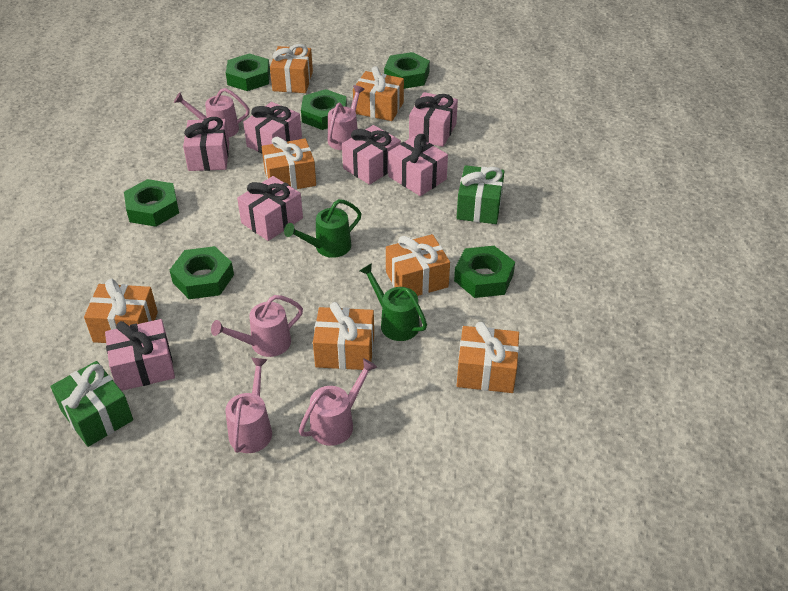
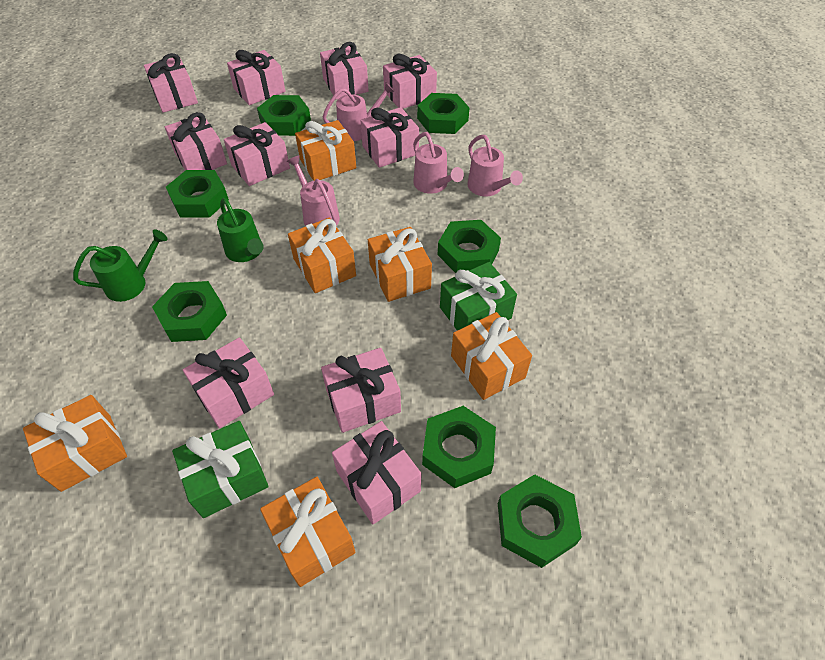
green nut: 6 -> 7
orange gift: 7 -> 6
pink gift: 7 -> 10
pink watering can: 5 -> 4

